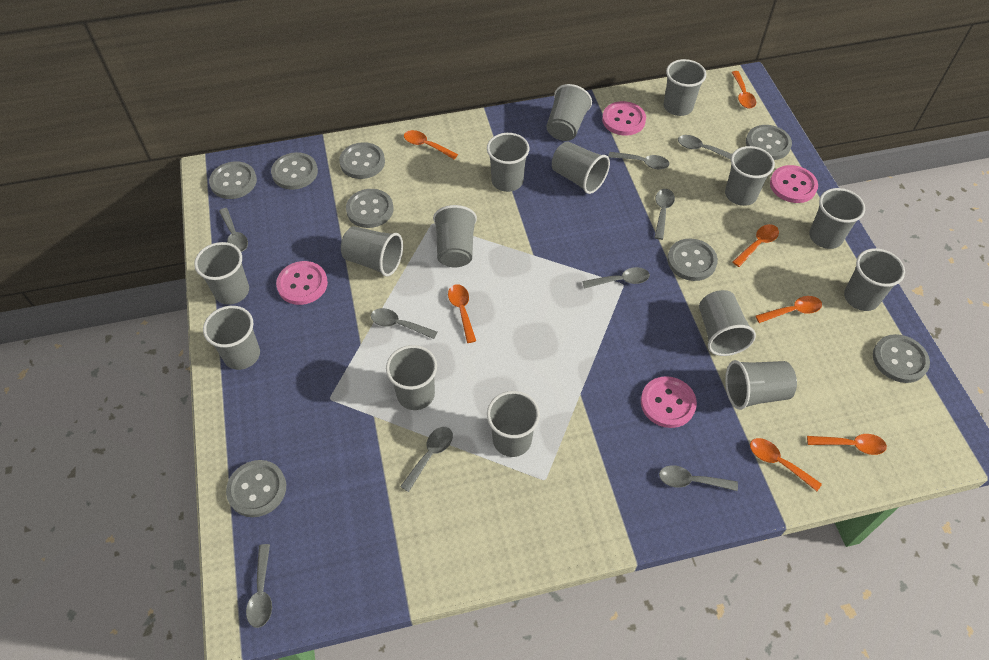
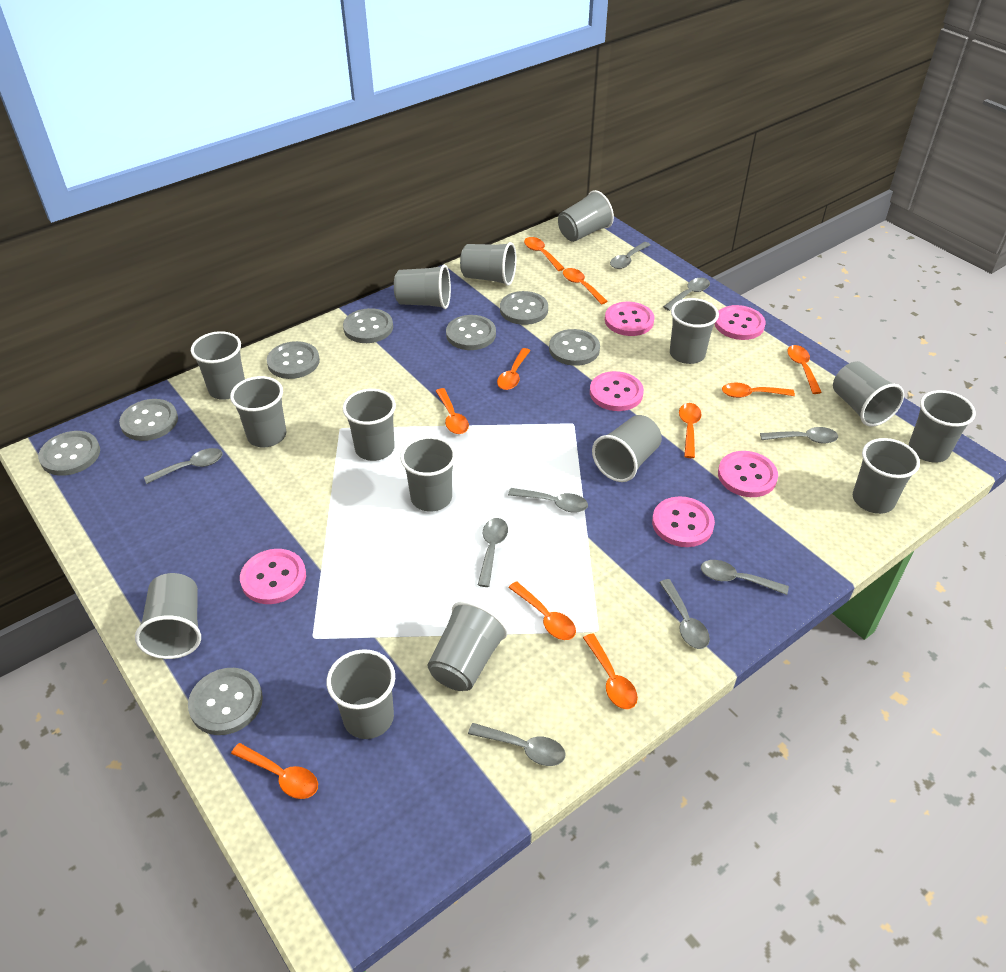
orange spoon: 7 -> 10
pink button: 4 -> 6

